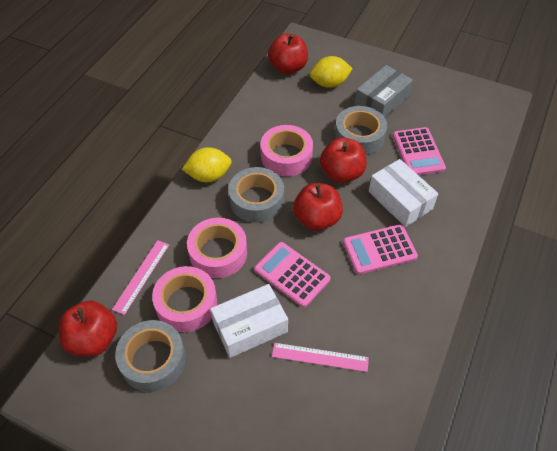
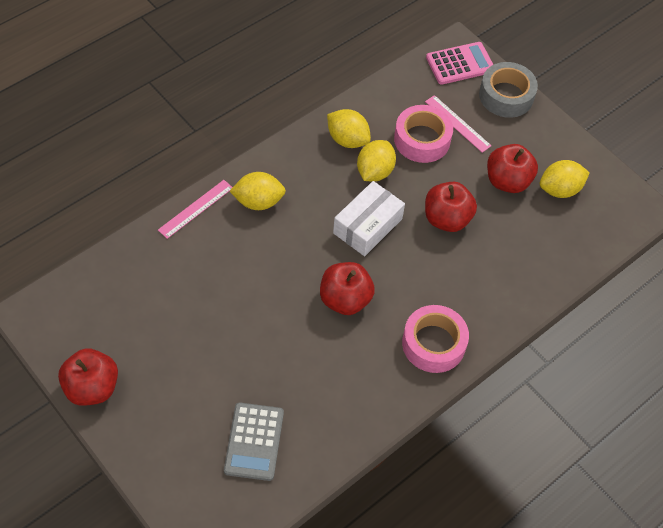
grey box: 1 -> 0
grey calculator: 0 -> 1
grey tape: 3 -> 1
pink calculator: 3 -> 1
pink tape: 3 -> 2
white box: 2 -> 1
yellow lemon: 2 -> 4

